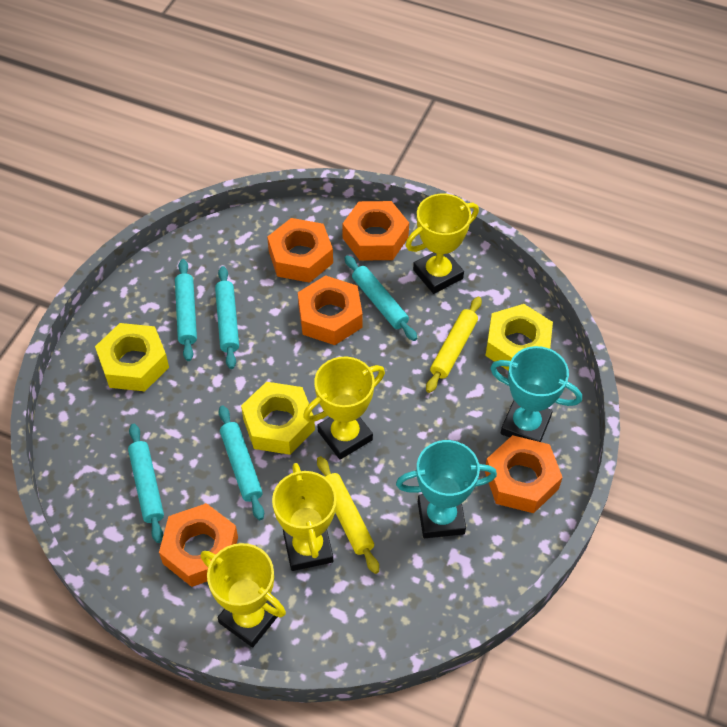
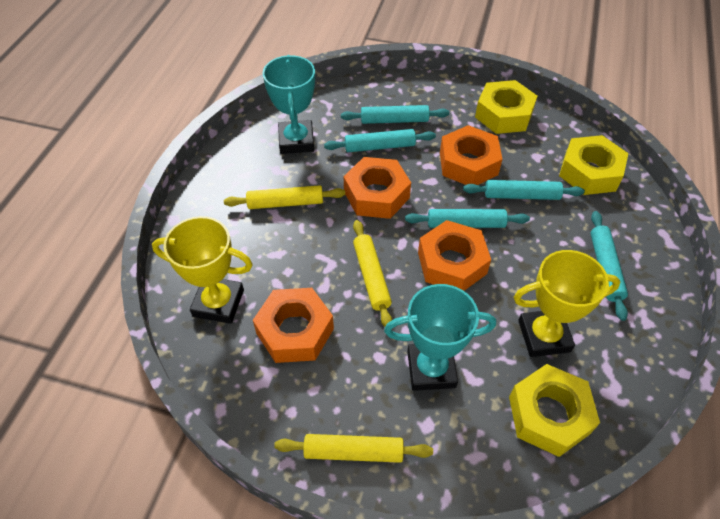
orange nut: 5 -> 4
yellow rolling pin: 2 -> 3
yellow trophy: 4 -> 2

